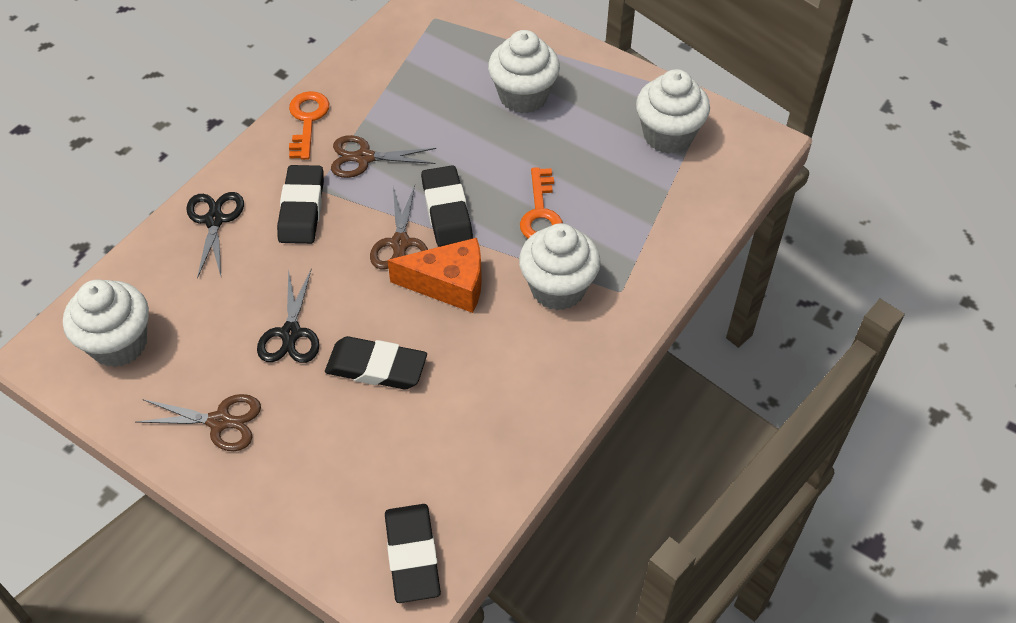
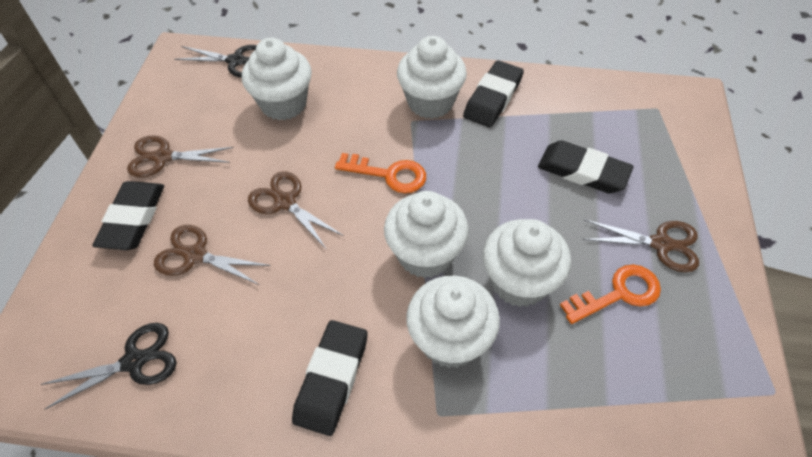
brown scissors: 3 -> 4
orange cheese: 1 -> 0
white cupcake: 4 -> 5

